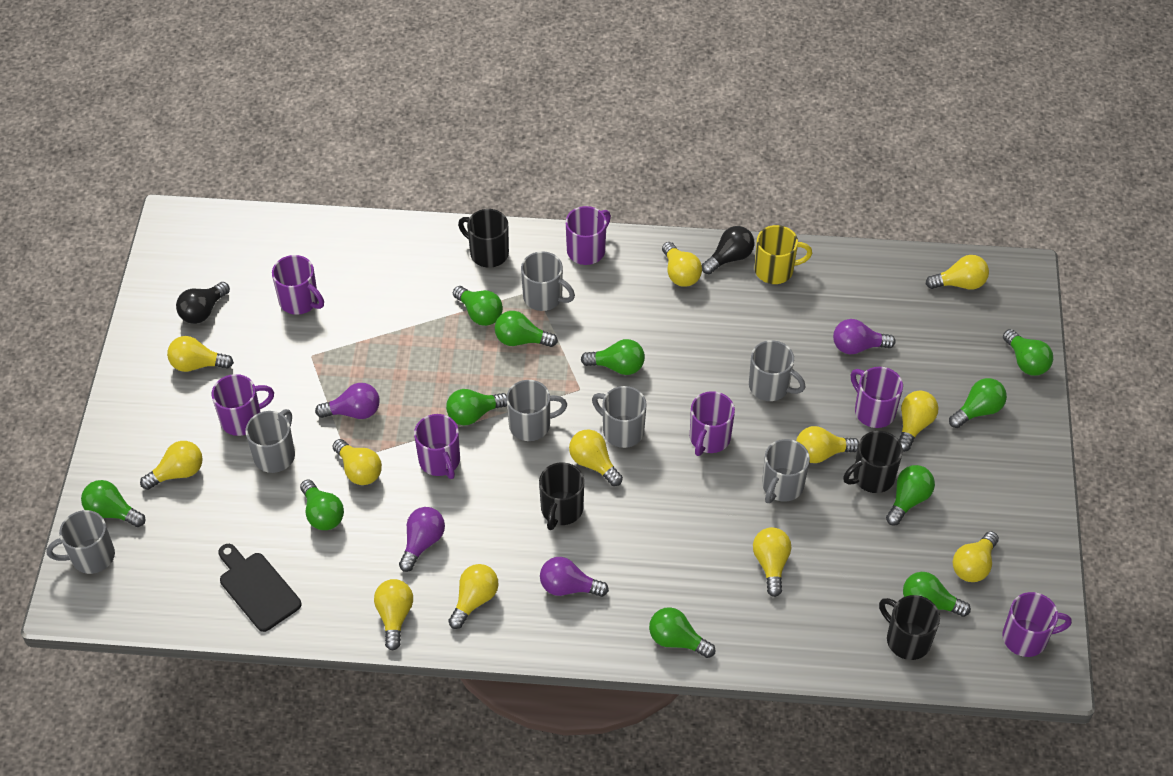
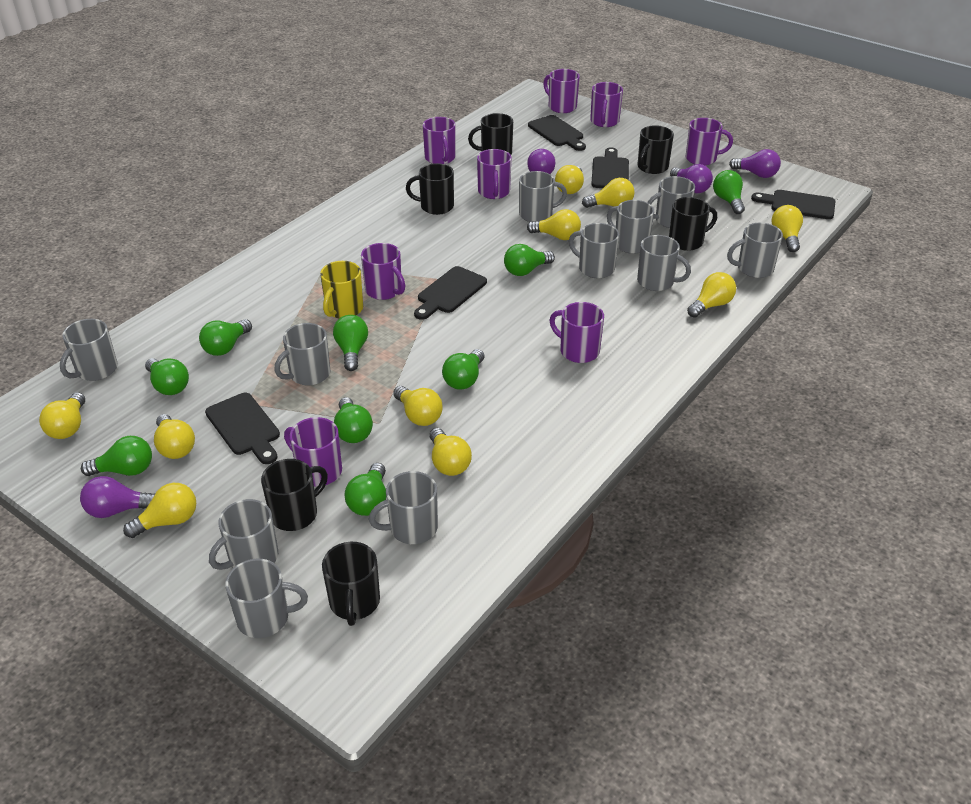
black cutting board: 1 -> 5
black light bulb: 2 -> 0
black mug: 4 -> 6
green light bulb: 11 -> 9
grey mug: 7 -> 11
purple mug: 7 -> 8
yellow light bulb: 12 -> 10

